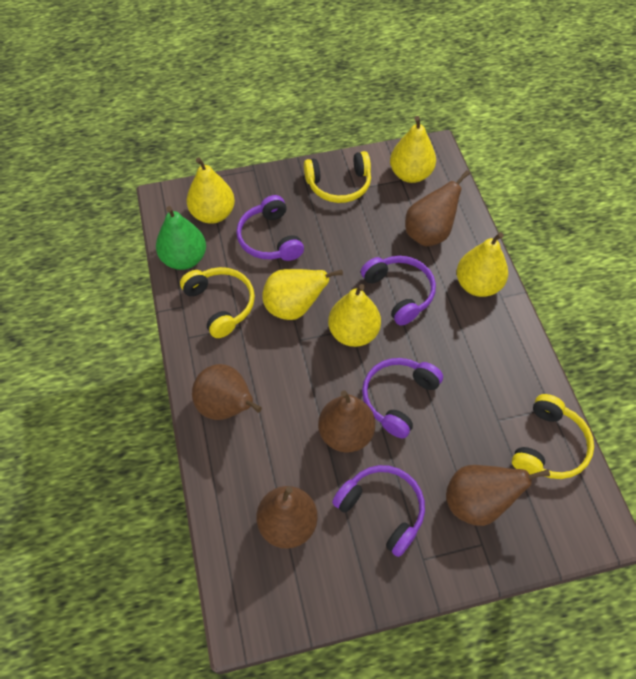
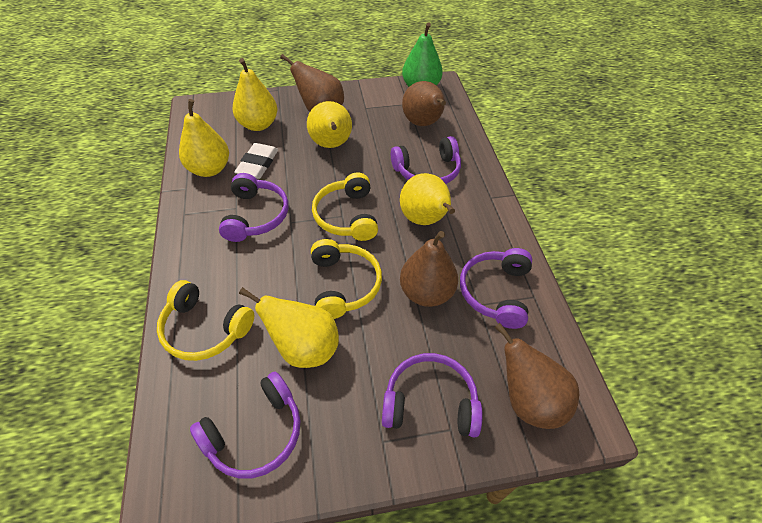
brown pear: 5 -> 4
purple headphones: 4 -> 5
white eraser: 0 -> 1

